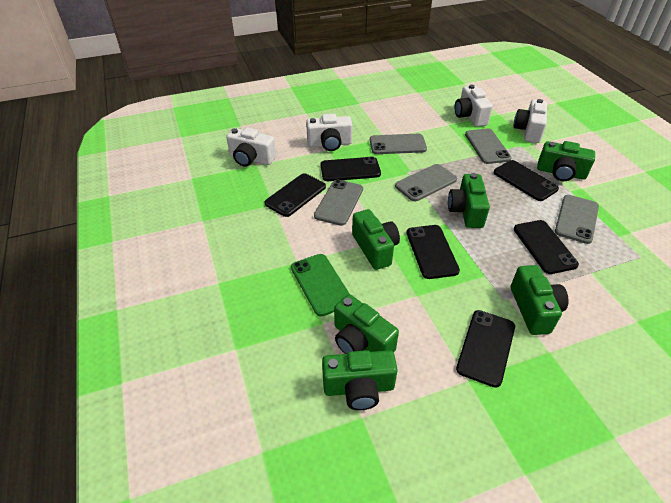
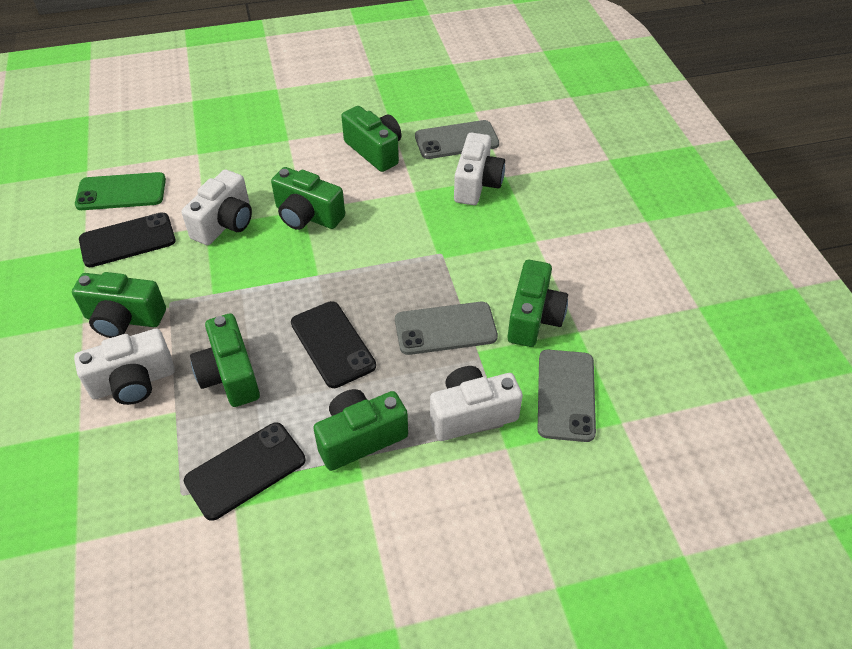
black phone: 6 -> 3
grey phone: 5 -> 3

